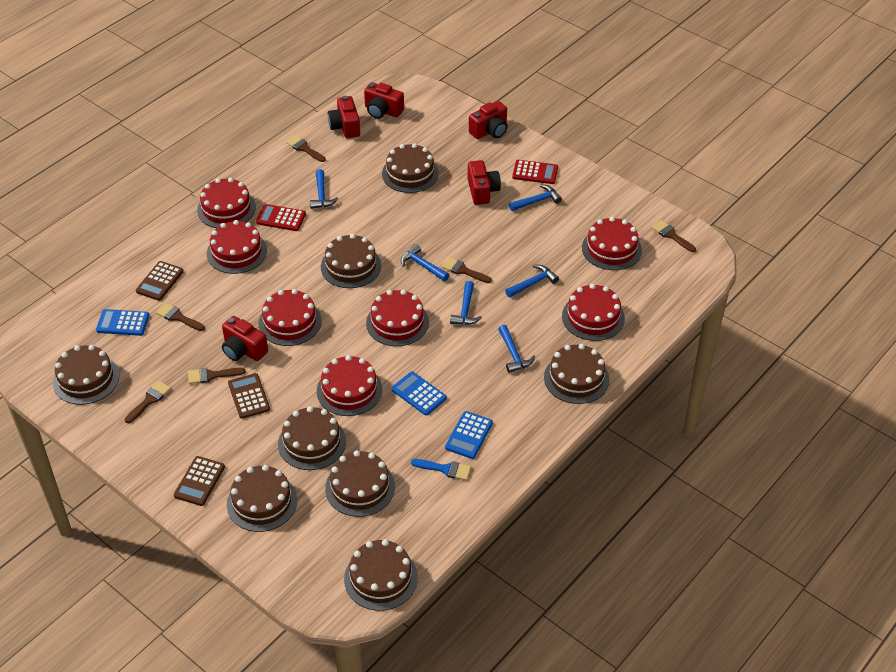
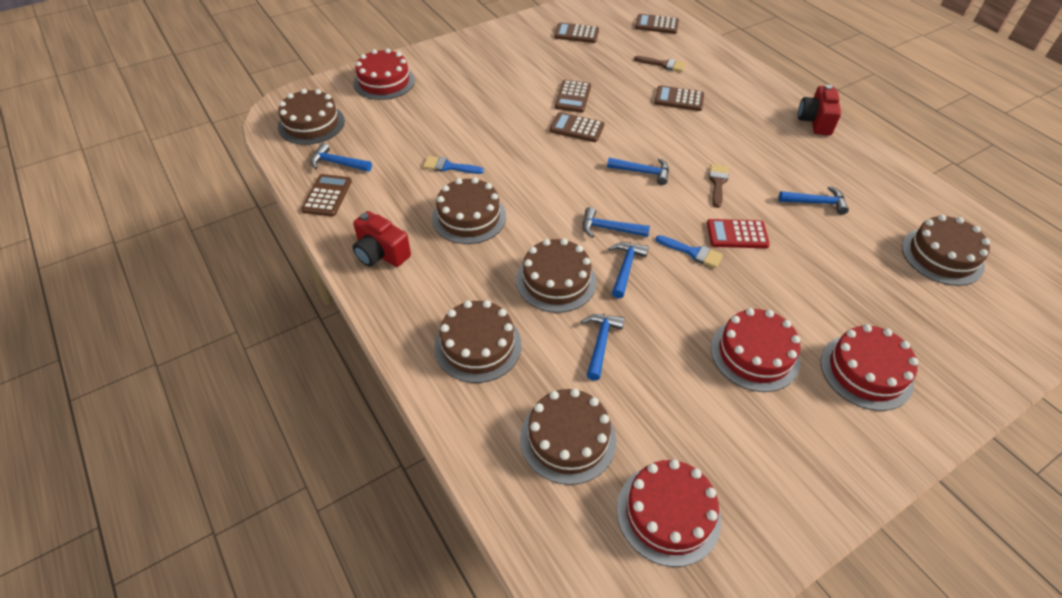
blue brush: 1 -> 2
blue calculator: 3 -> 0
brown brush: 6 -> 2
brown cake: 8 -> 6
brown calculator: 3 -> 6
red cake: 7 -> 4
red calculator: 2 -> 1
red camera: 5 -> 2

